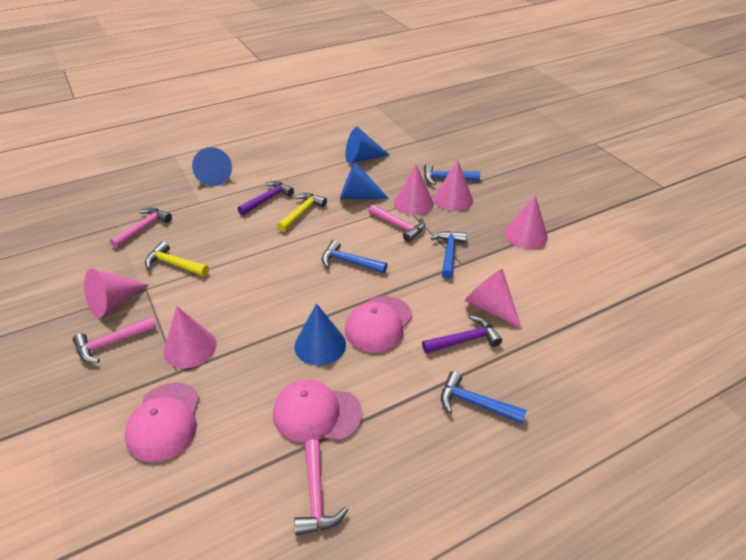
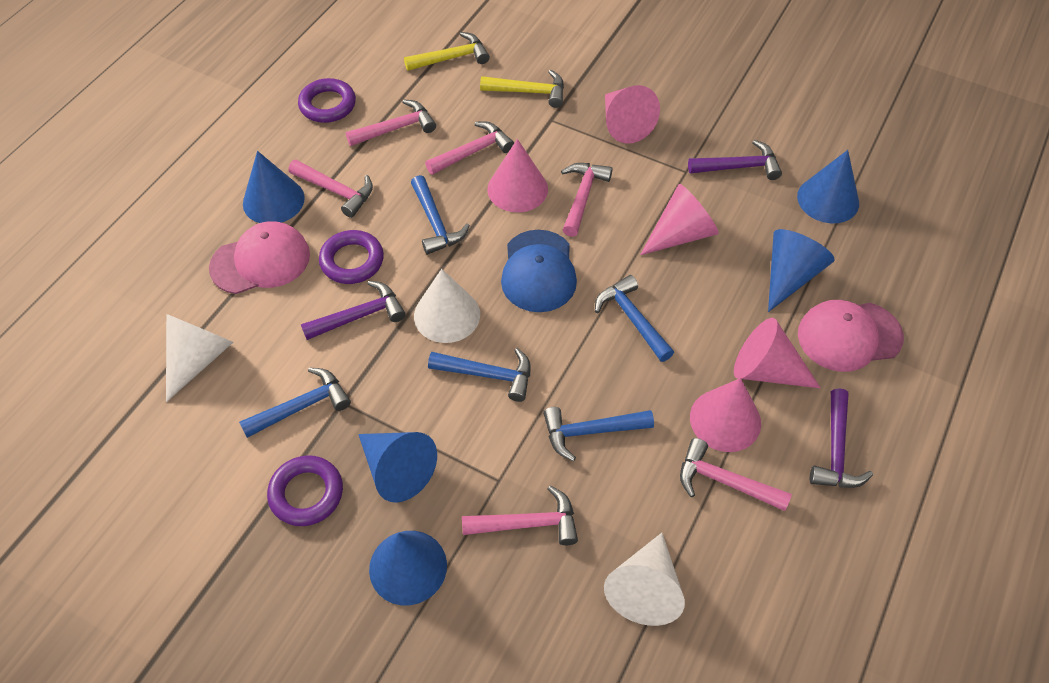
blue cap: 0 -> 1
blue cone: 4 -> 5
blue hammer: 4 -> 5
pink cap: 3 -> 2
pink cone: 6 -> 5
pink hammer: 4 -> 6
purple hammer: 2 -> 3
purple ring: 0 -> 3
white cone: 0 -> 3

